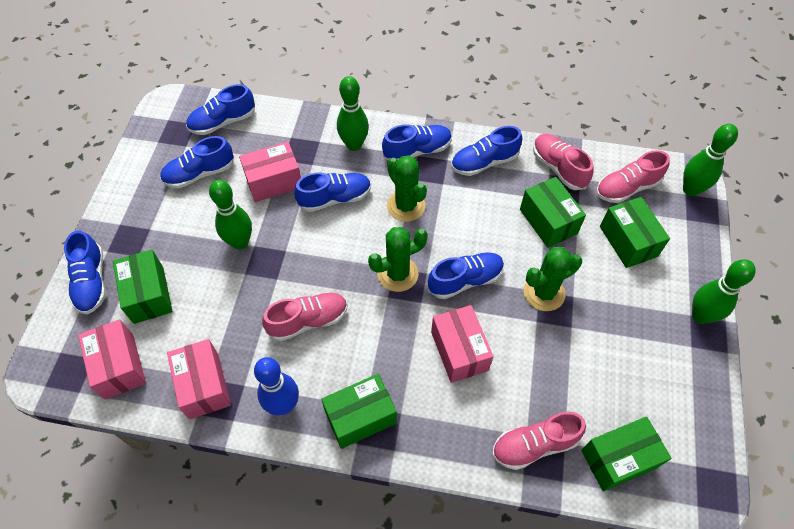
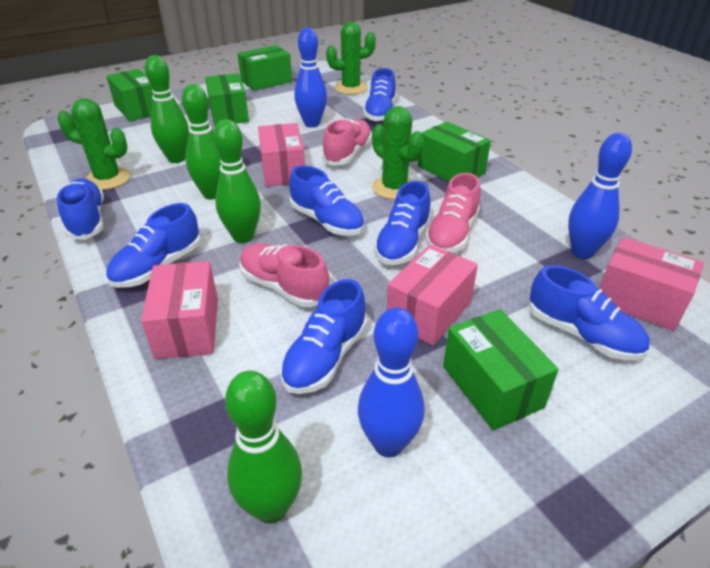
blue bowling pin: 1 -> 3
pink shoe: 4 -> 3

